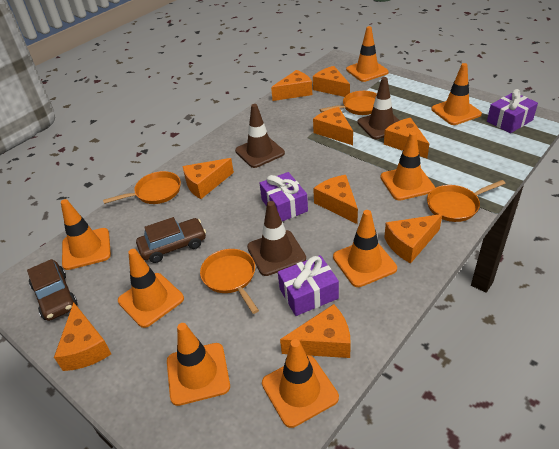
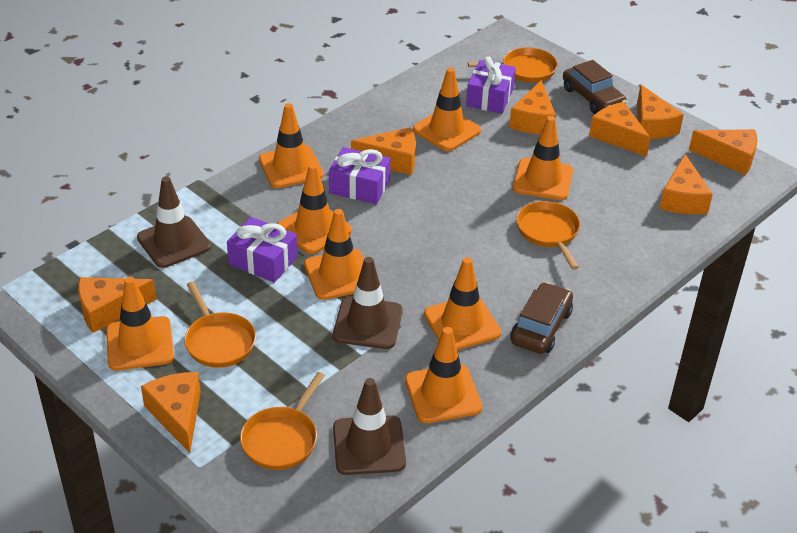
orange cheese: 9 -> 8

